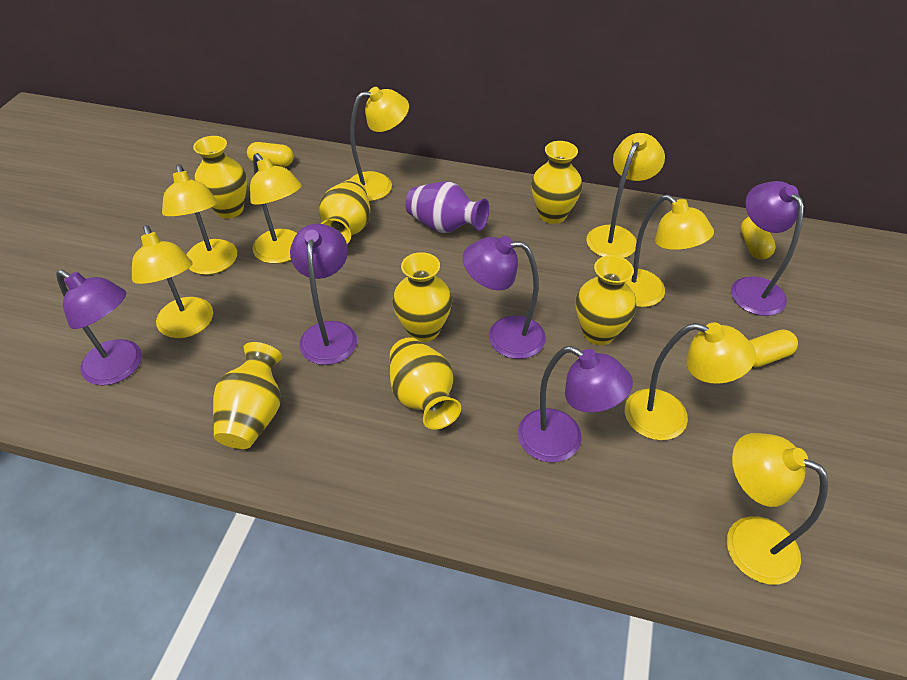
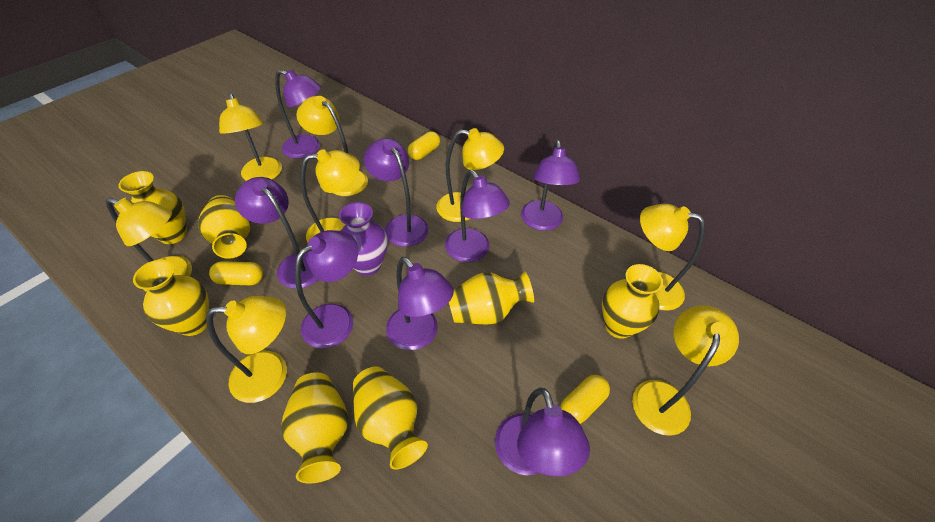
purple lamp: 5 -> 8

